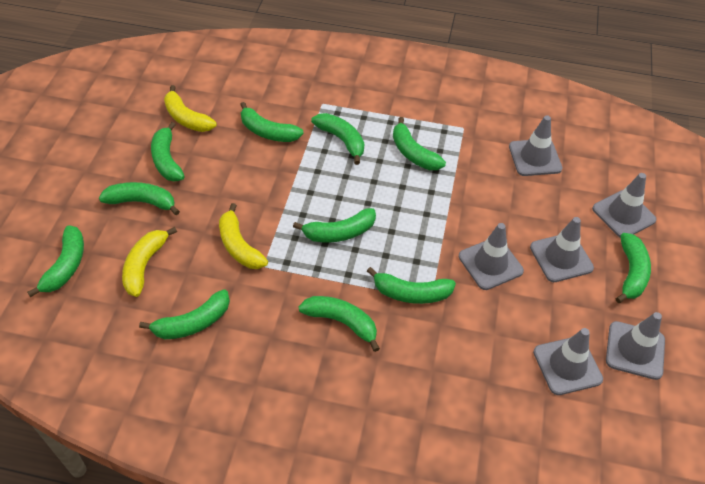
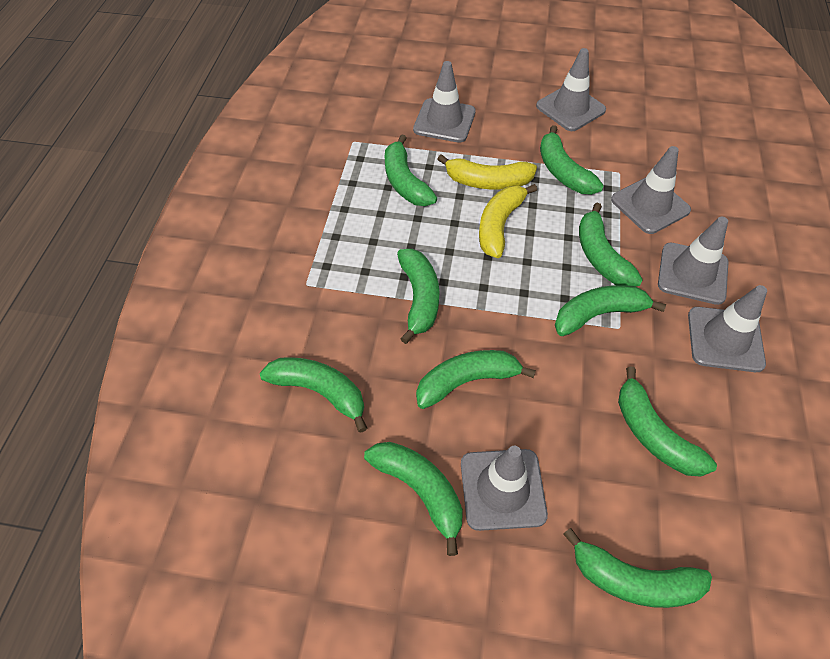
green banana: 11 -> 10
yellow banana: 3 -> 2

